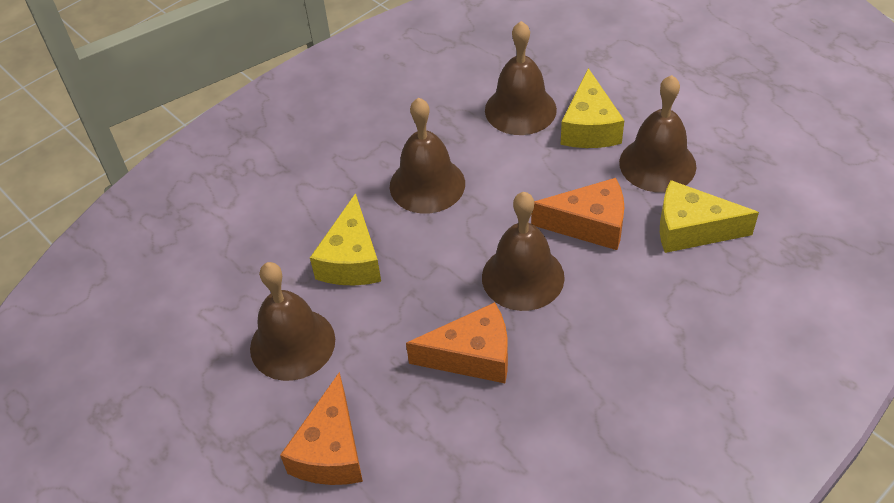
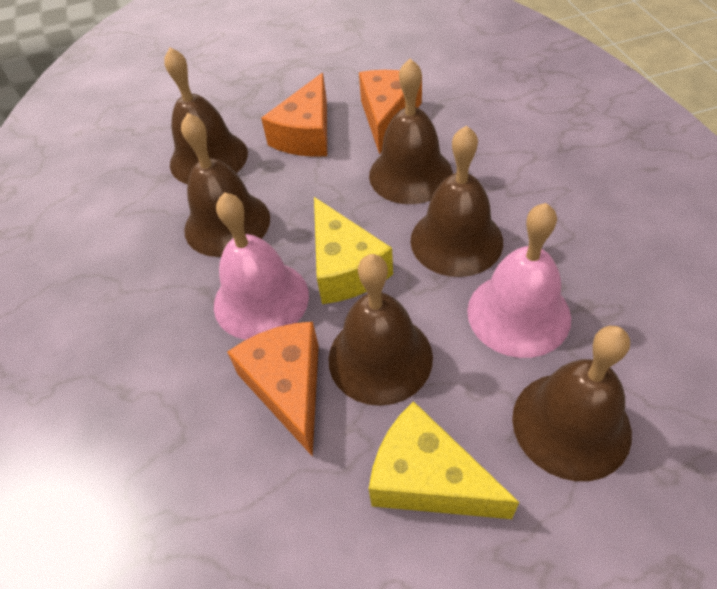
brown bell: 5 -> 6
pink bell: 0 -> 2
yellow cheese: 3 -> 2

